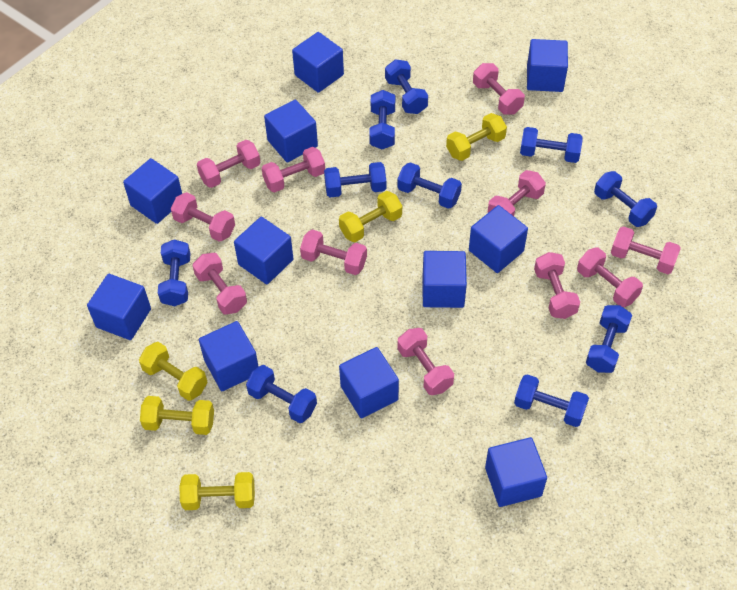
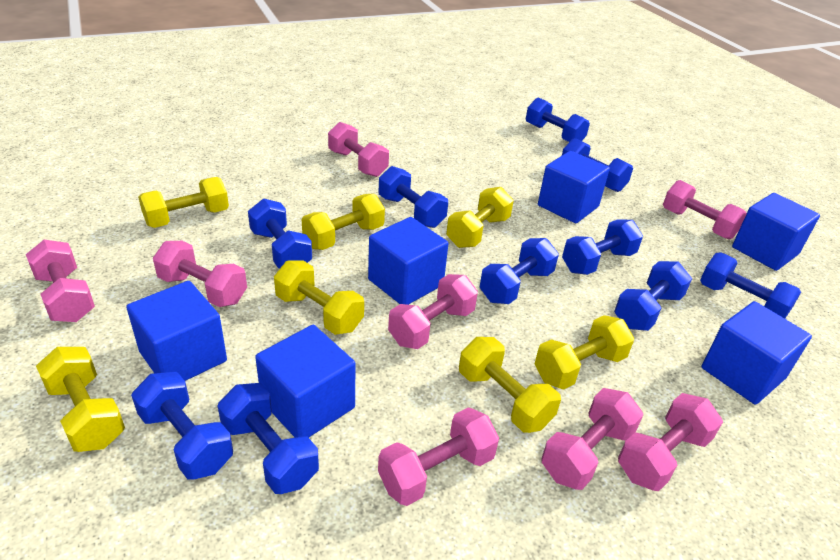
blue cube: 11 -> 6
pink dumbbell: 11 -> 8
yellow dumbbell: 5 -> 7

